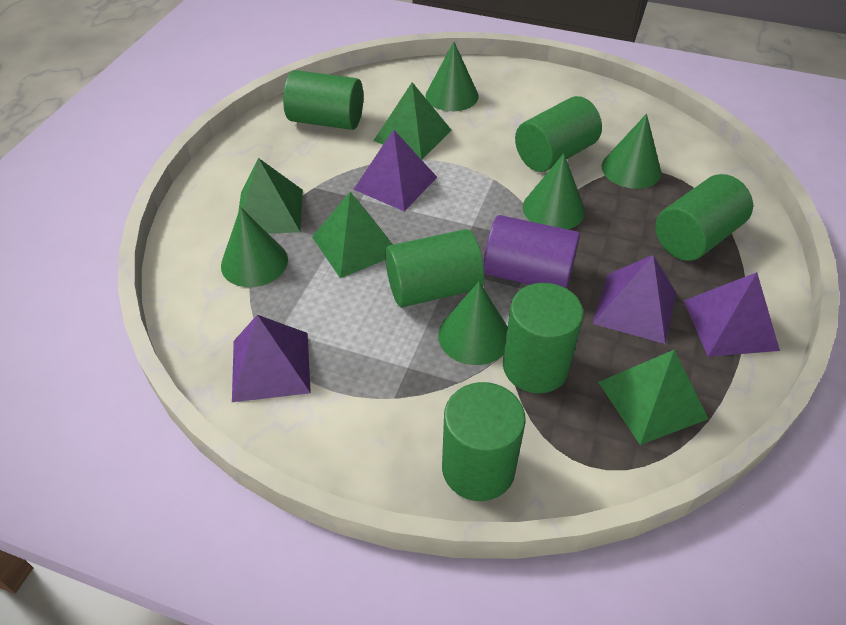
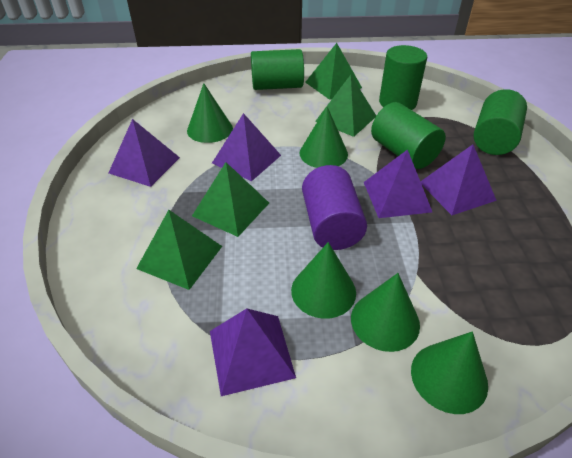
green cylinder: 6 -> 4
purple pyramid: 4 -> 5

